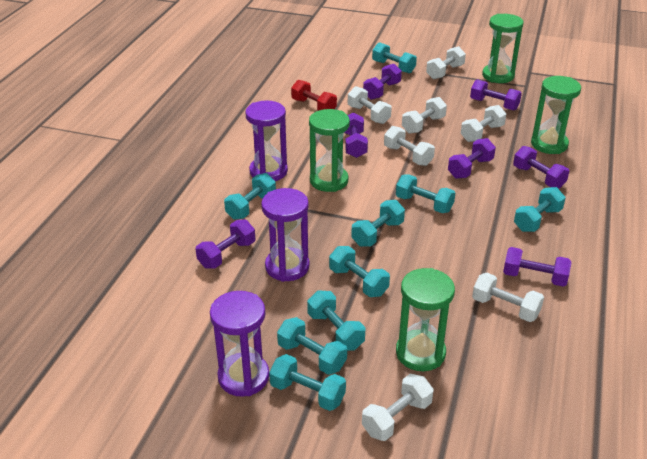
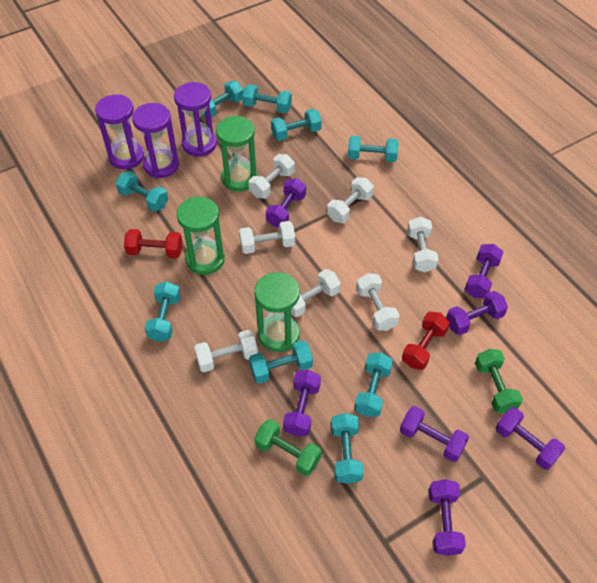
green dumbbell: 0 -> 2
green hourglass: 4 -> 3
red dumbbell: 1 -> 2

